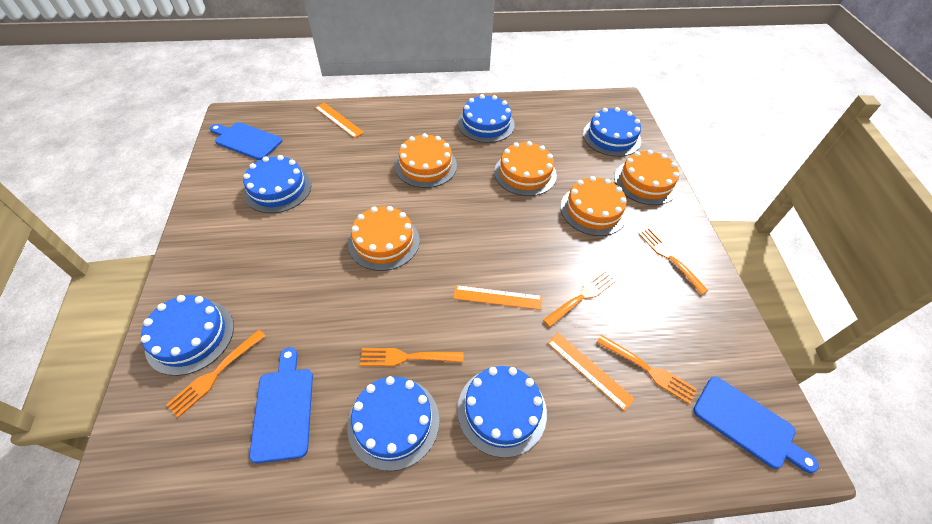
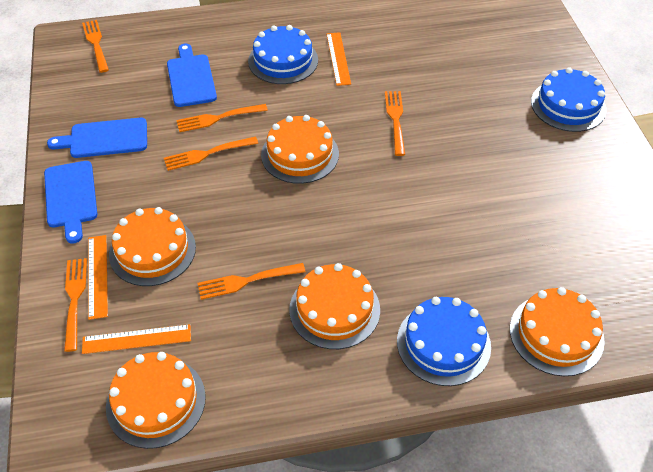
blue cake: 6 -> 3
orange fork: 5 -> 6

